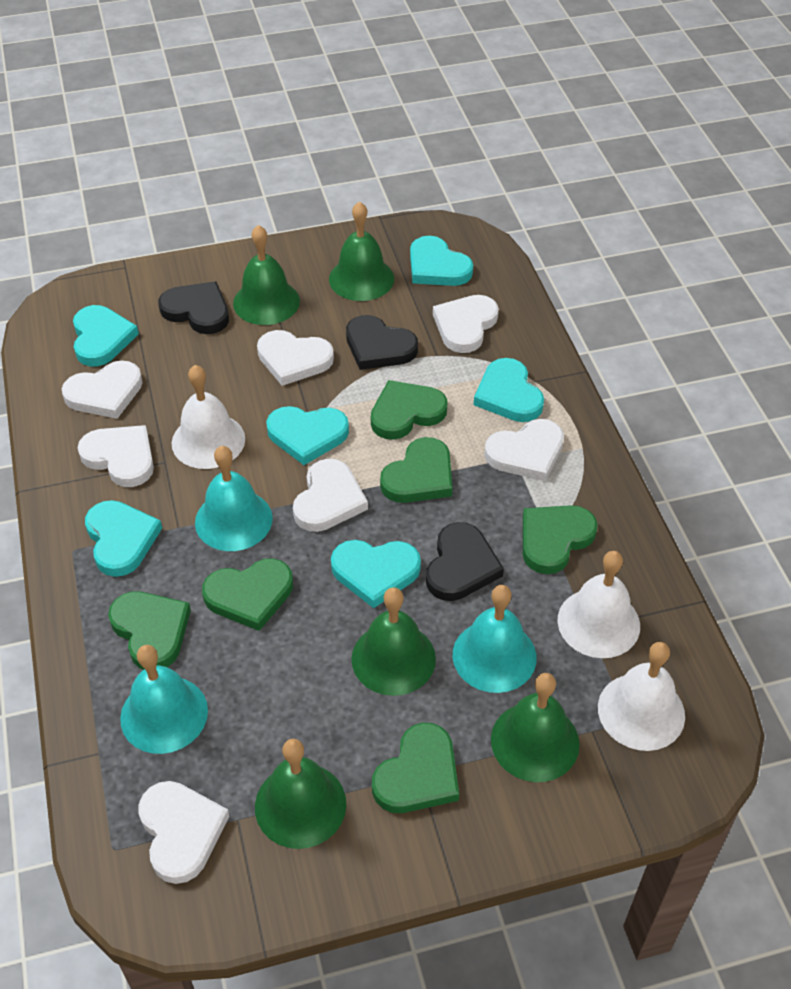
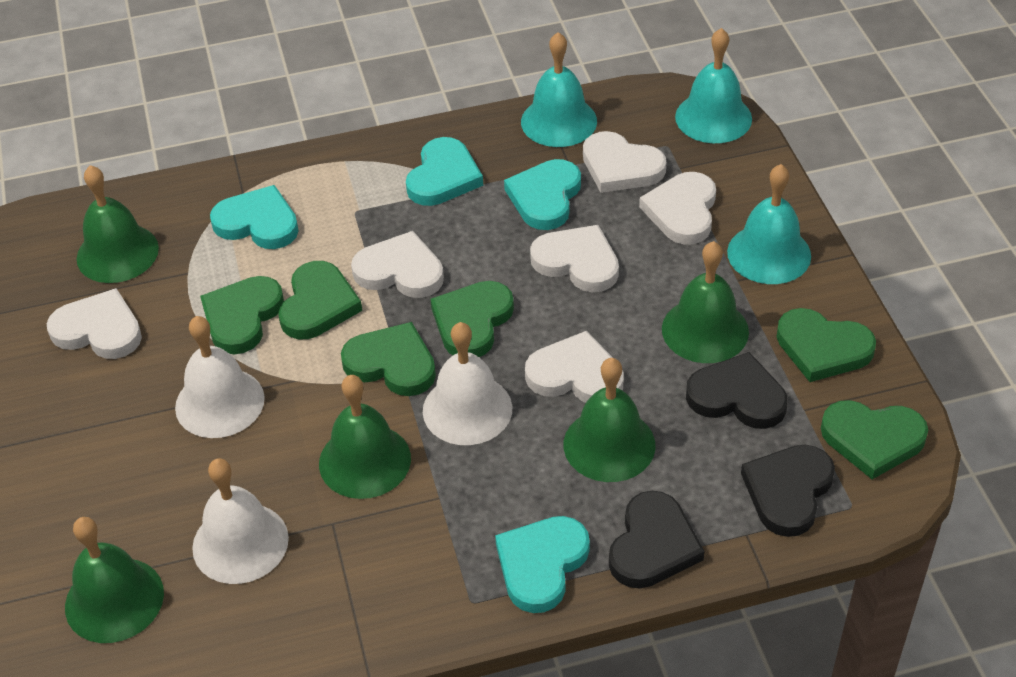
turquoise heart: 6 -> 4
white heart: 7 -> 6

